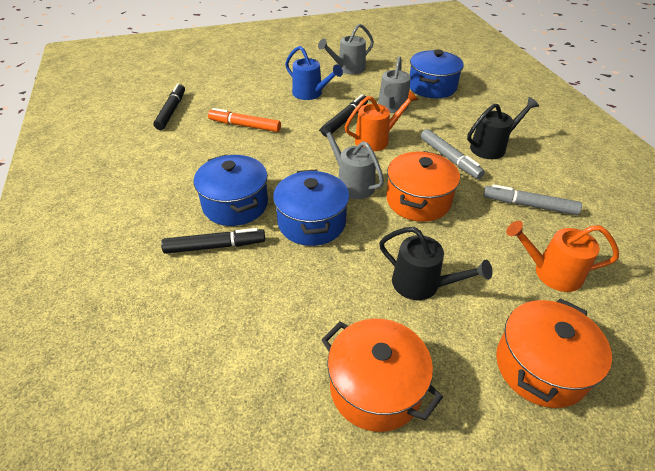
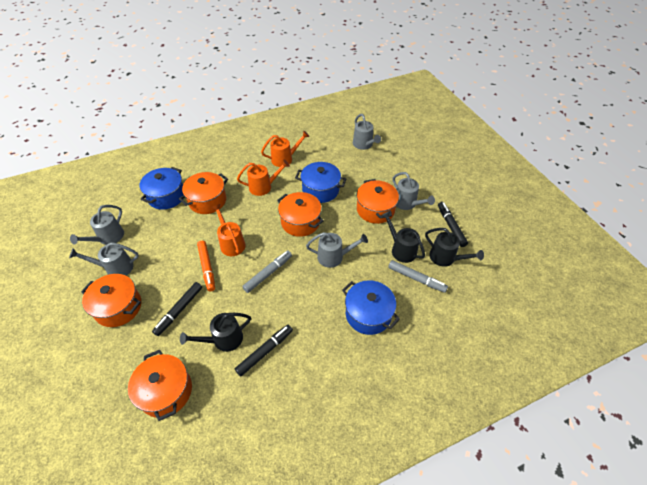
black watering can: 2 -> 3
blue watering can: 1 -> 0
grey watering can: 3 -> 5
orange pot: 3 -> 5
orange watering can: 2 -> 3

